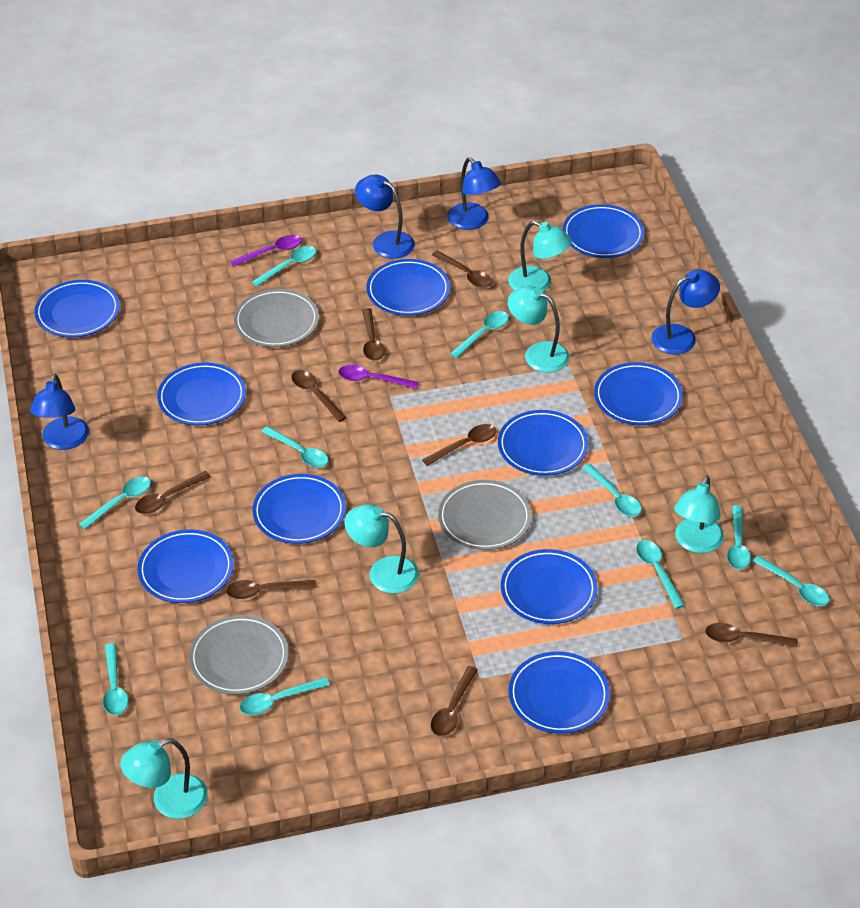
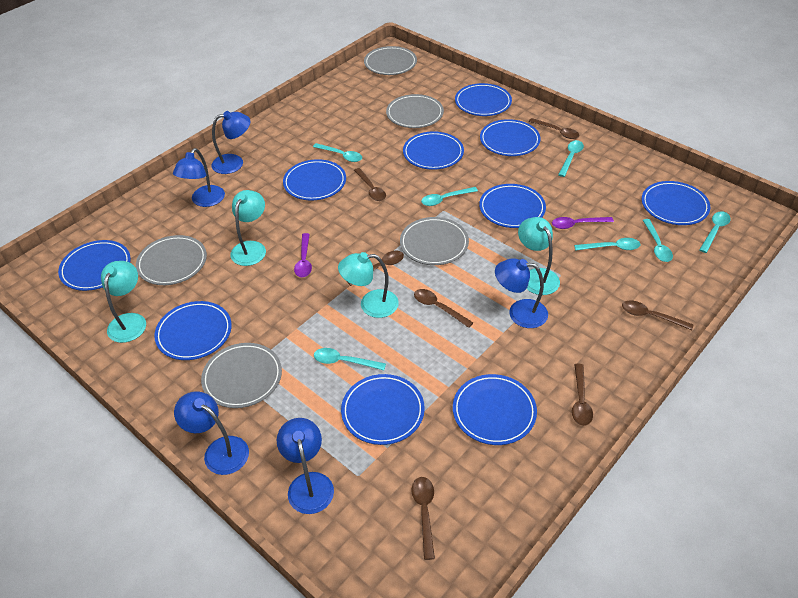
blue lamp: 4 -> 5
brown spoon: 8 -> 7
grey plate: 3 -> 5
turquoise lamp: 5 -> 4
turquoise spoon: 10 -> 7

